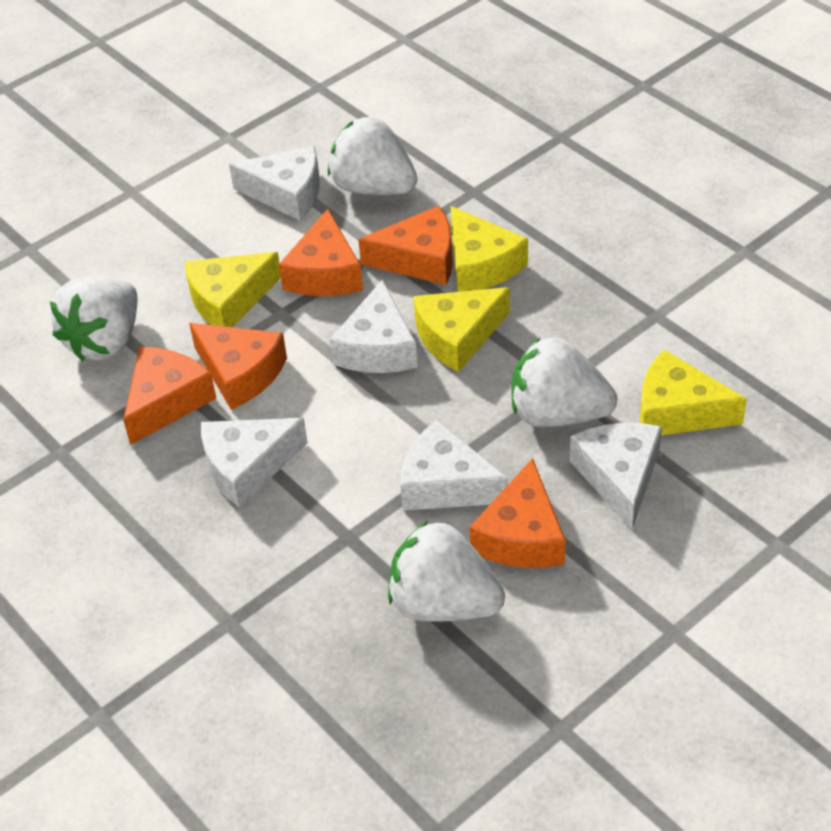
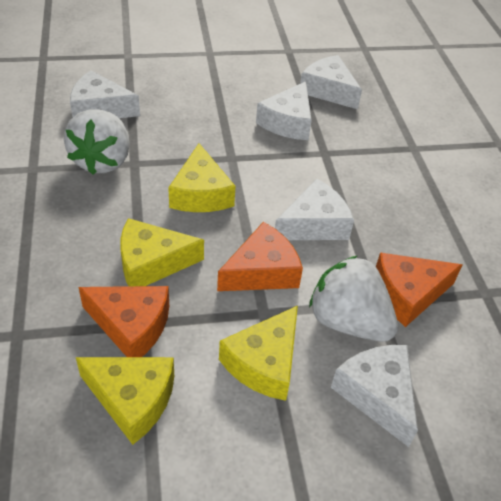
orange cheese: 5 -> 3
white strawberry: 4 -> 2

